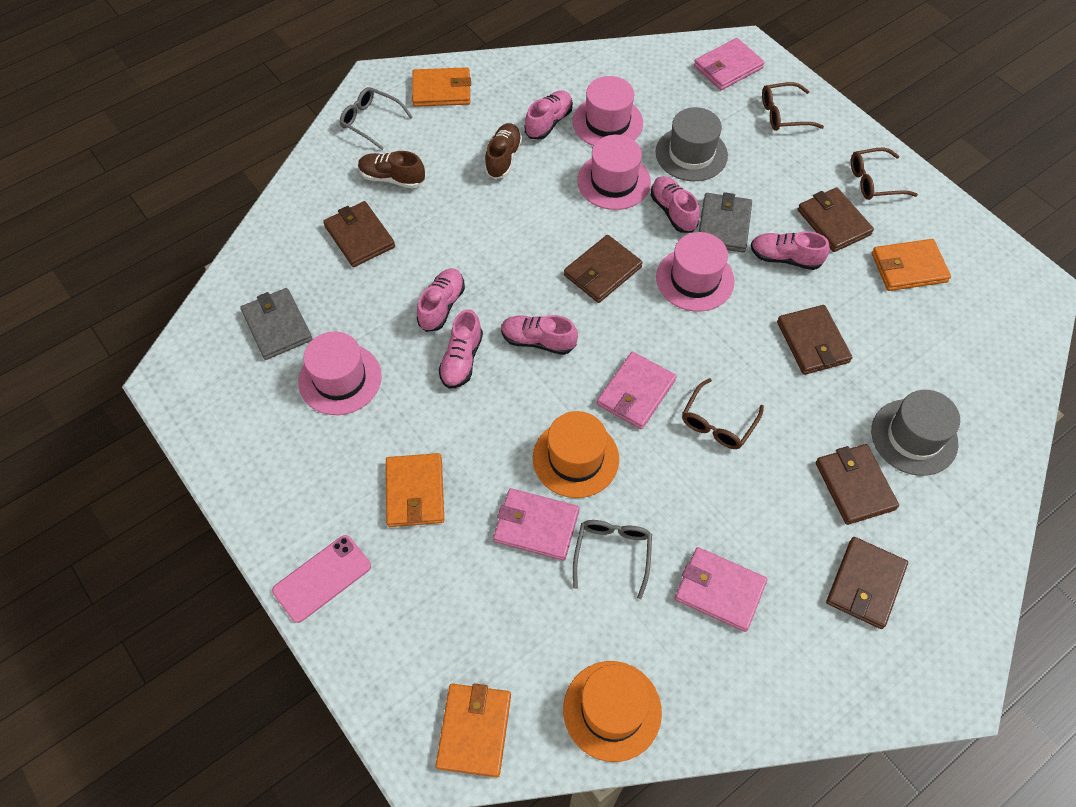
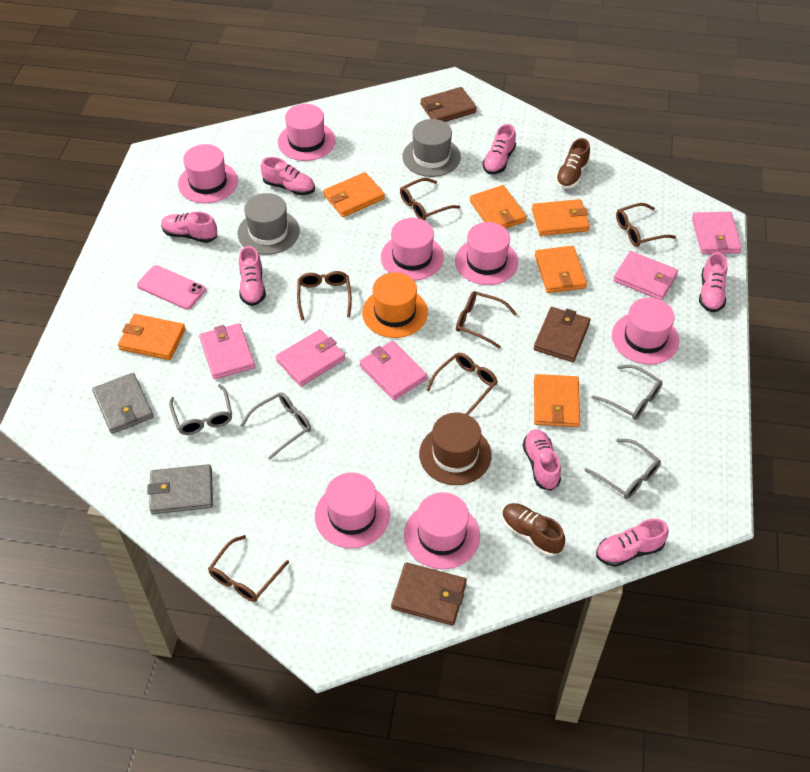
brown glasses: 3 -> 6
brown hat: 0 -> 1
brown wallet: 6 -> 3
grey glasses: 2 -> 4
orange hat: 2 -> 1
orange wallet: 4 -> 6
pink hat: 4 -> 7
pink shoe: 6 -> 7
pink wallet: 4 -> 5

